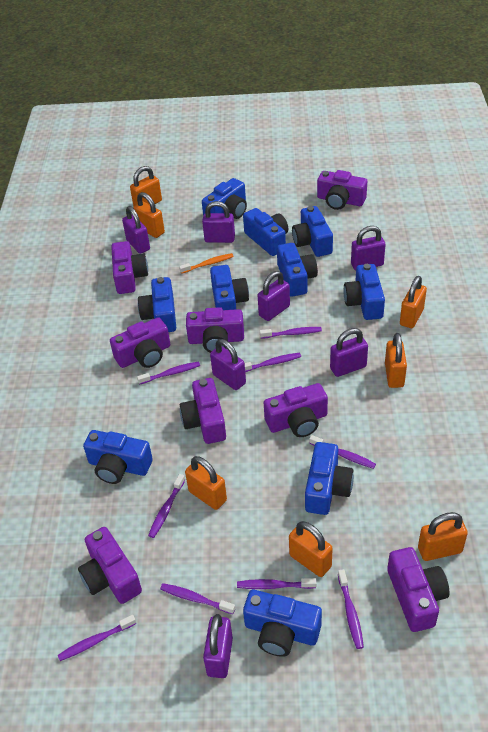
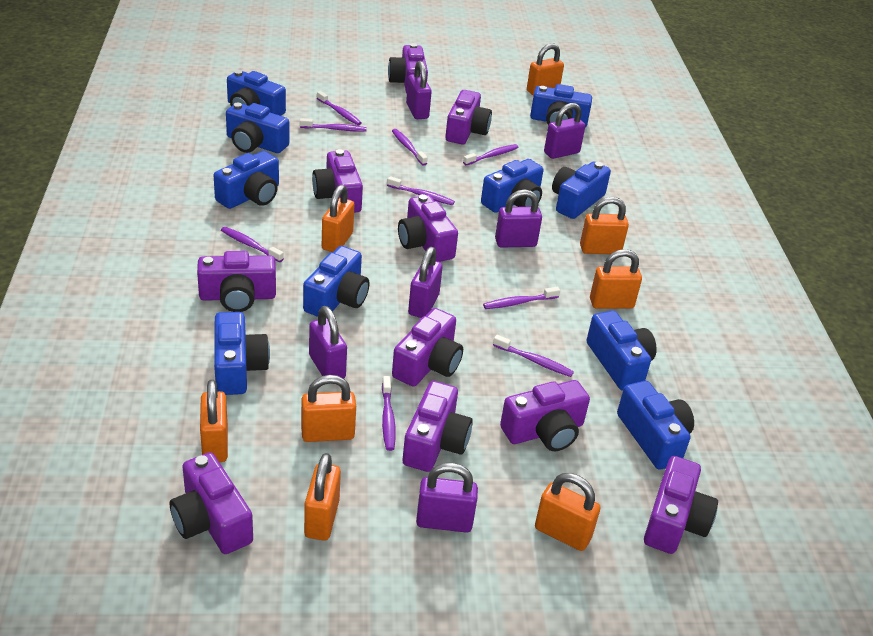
orange padlock: 7 -> 8
orange toothbrush: 1 -> 0
purple camera: 8 -> 10
purple padlock: 7 -> 6

